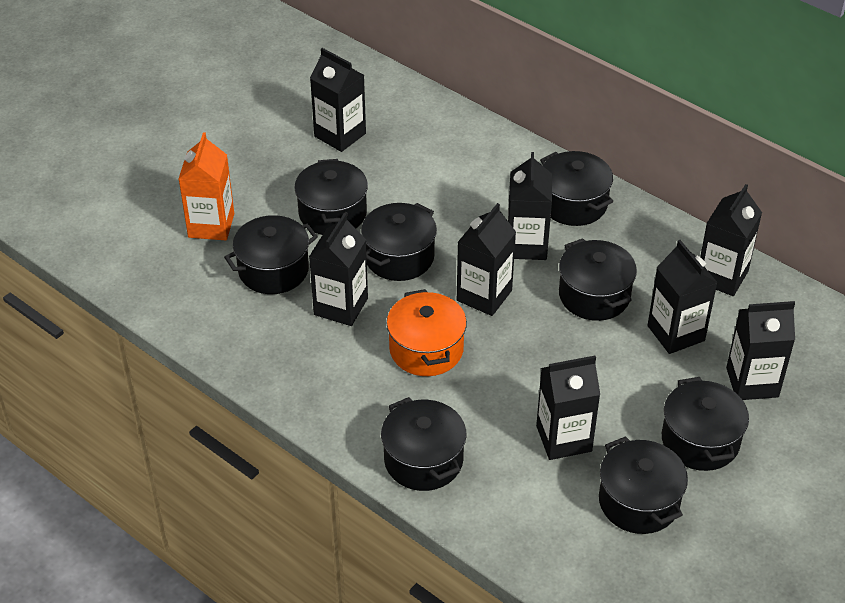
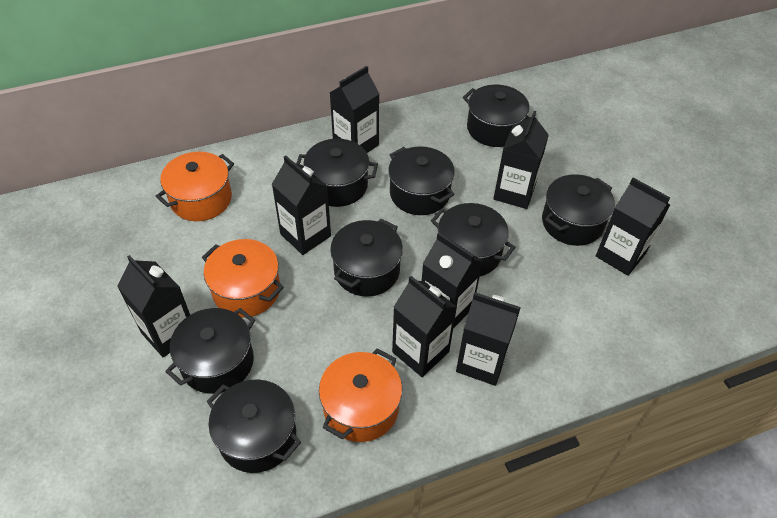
orange carton: 1 -> 0
orange pot: 1 -> 3

